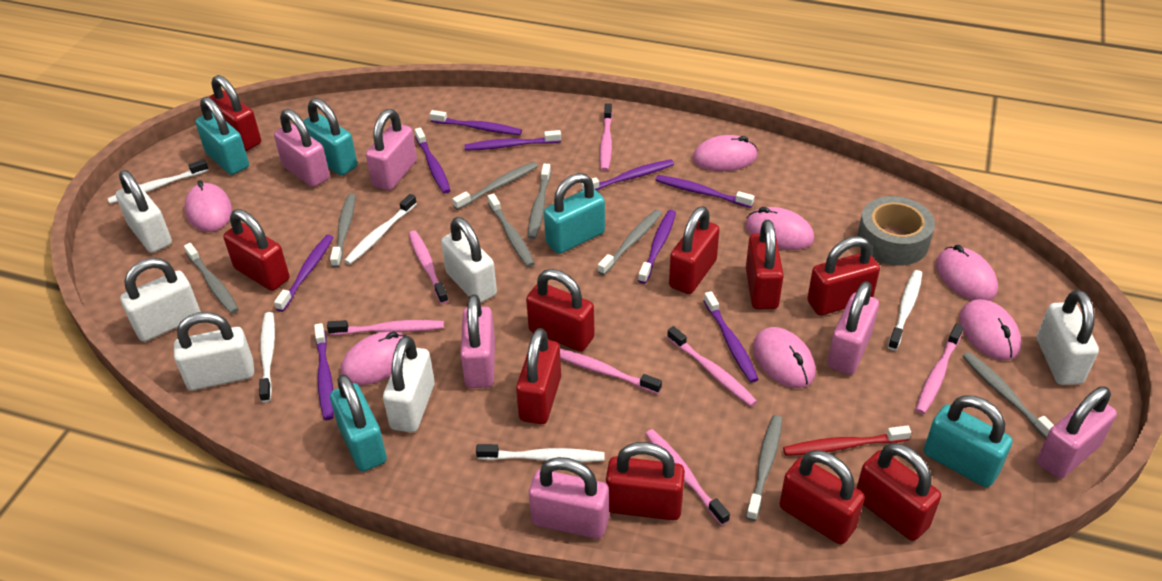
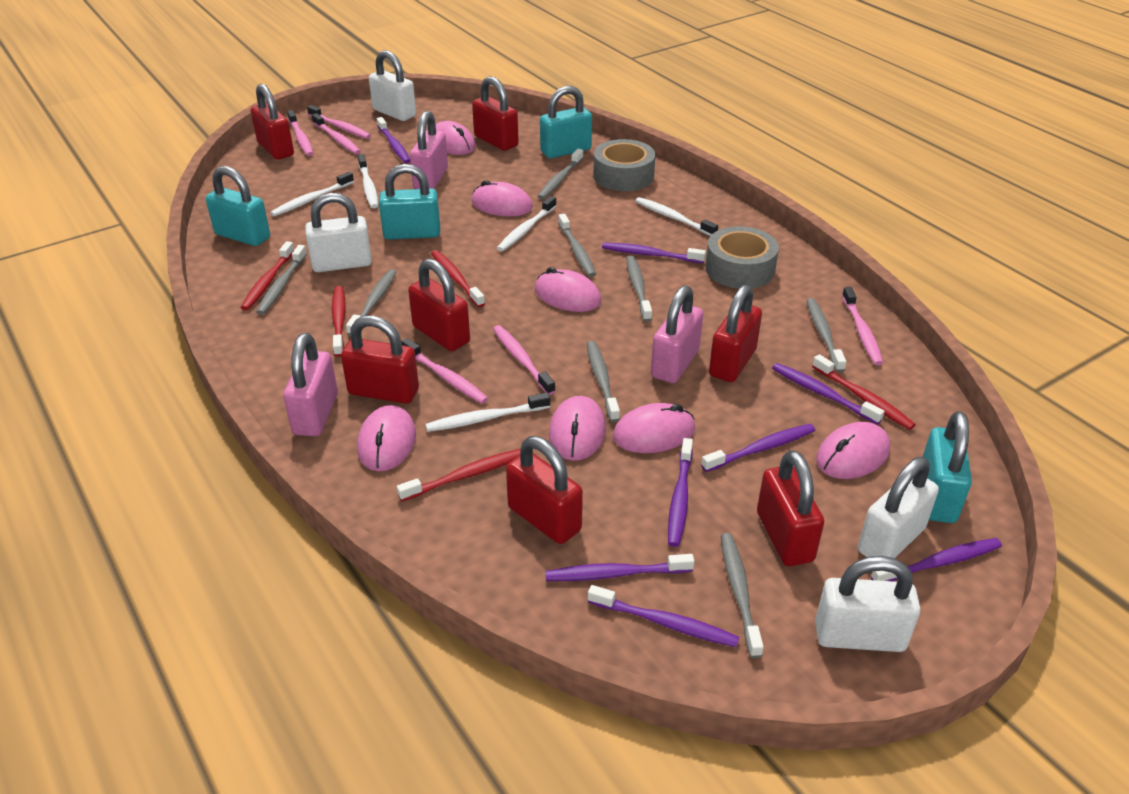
grey tape: 1 -> 2
pink padlock: 6 -> 3
pink toothbrush: 7 -> 6
purple toothbrush: 9 -> 8
red padlock: 10 -> 7
red toothbrush: 1 -> 5
turquoise padlock: 5 -> 4
white padlock: 6 -> 4

